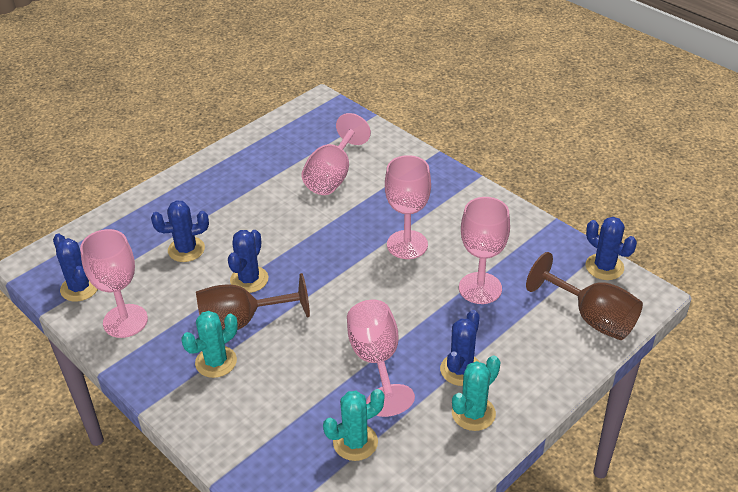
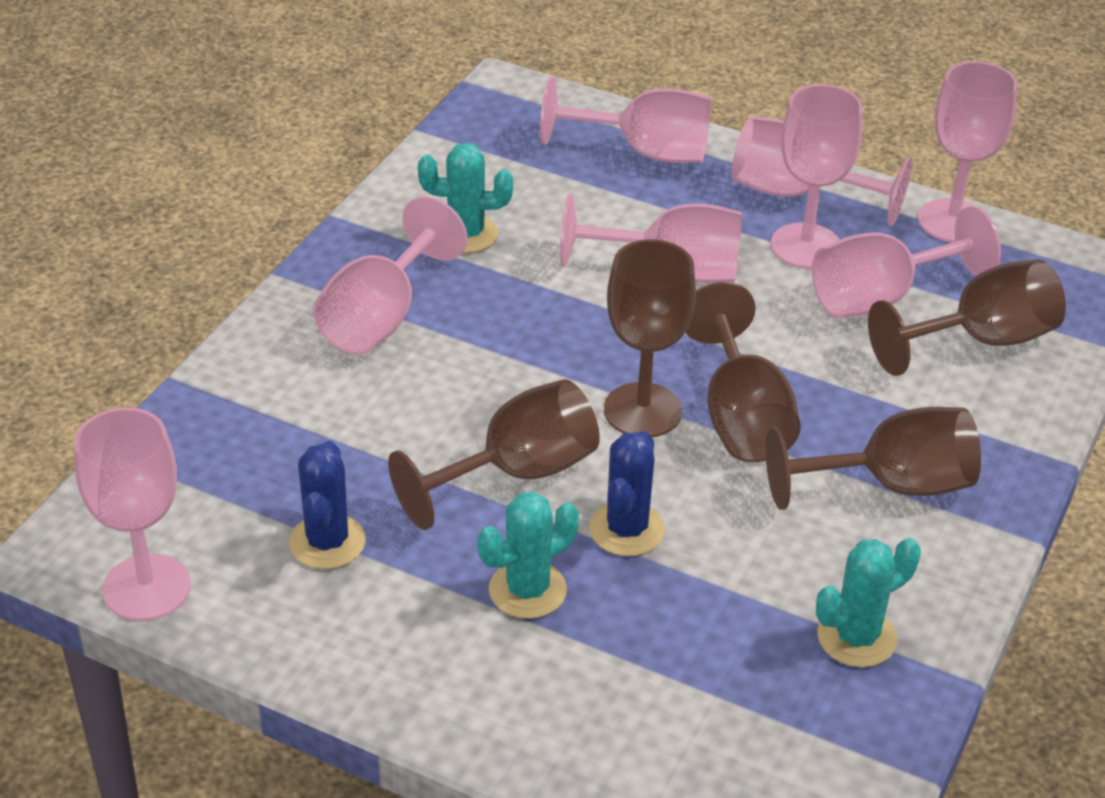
blue cactus: 5 -> 2
brown goblet: 2 -> 5
pink goblet: 5 -> 8

